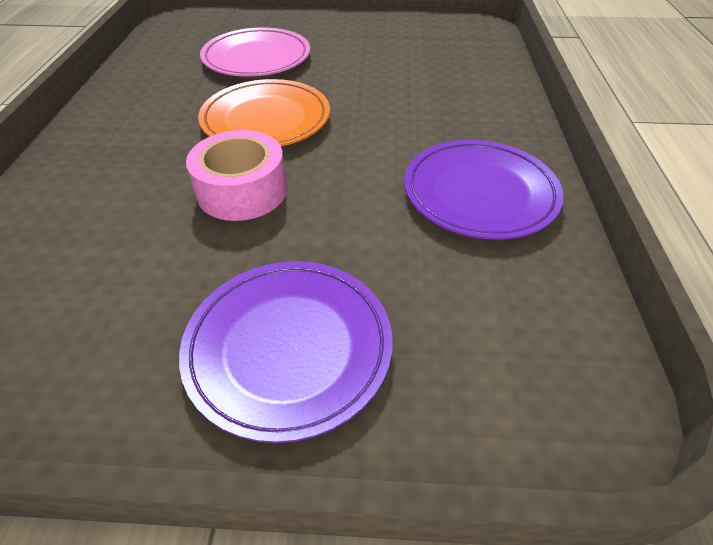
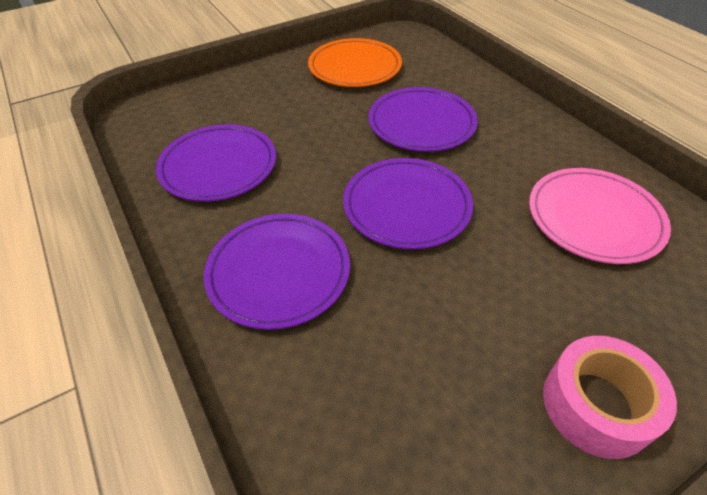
purple plate: 2 -> 4

